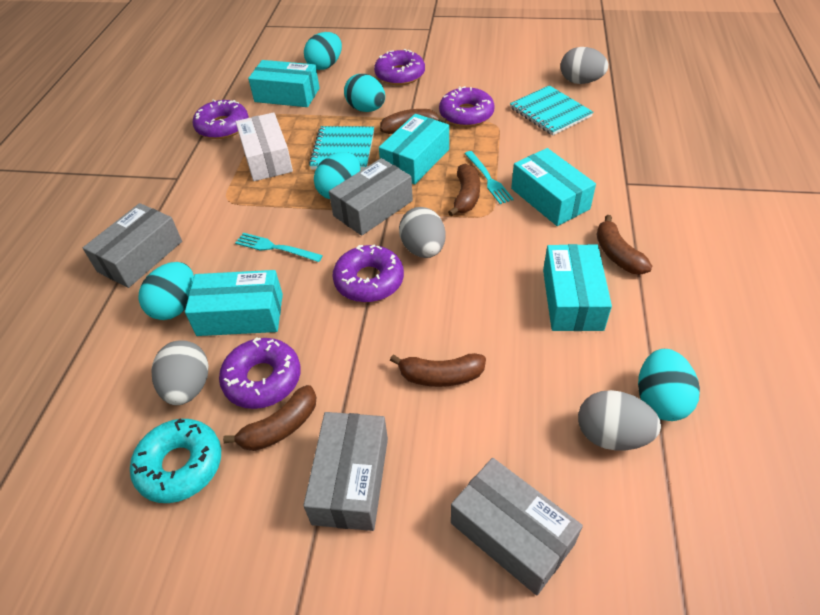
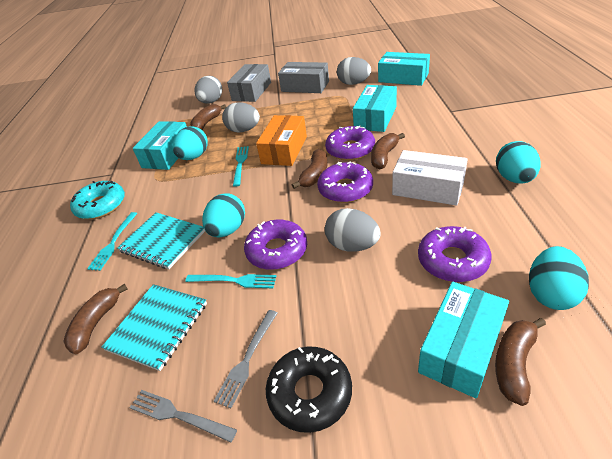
black donut: 0 -> 1
grey box: 4 -> 2
grey fork: 0 -> 2
orange box: 0 -> 1
purple donut: 5 -> 4
turquoise box: 5 -> 4
turquoise egg: 5 -> 4
turquoise fork: 2 -> 3

